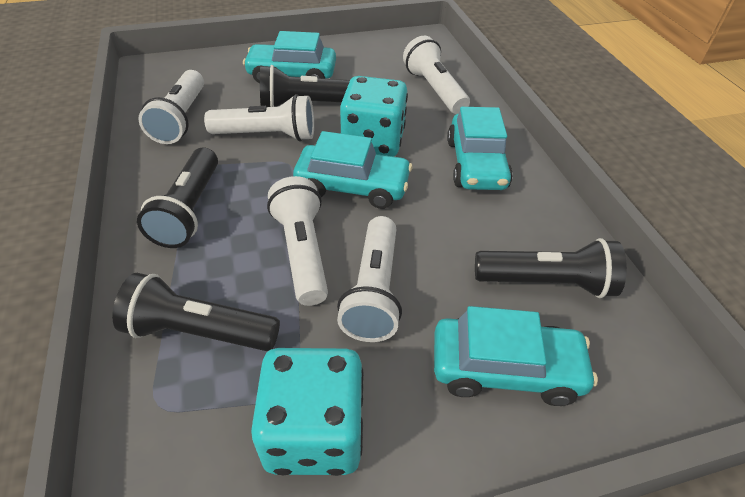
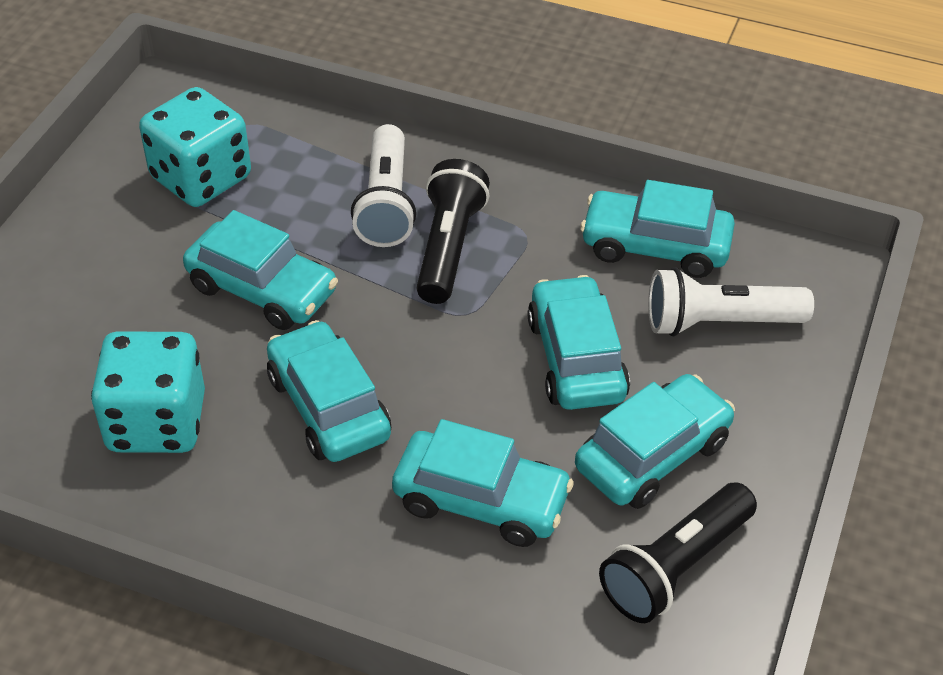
black flashlight: 4 -> 2
turquoise car: 4 -> 6
white flashlight: 5 -> 2

